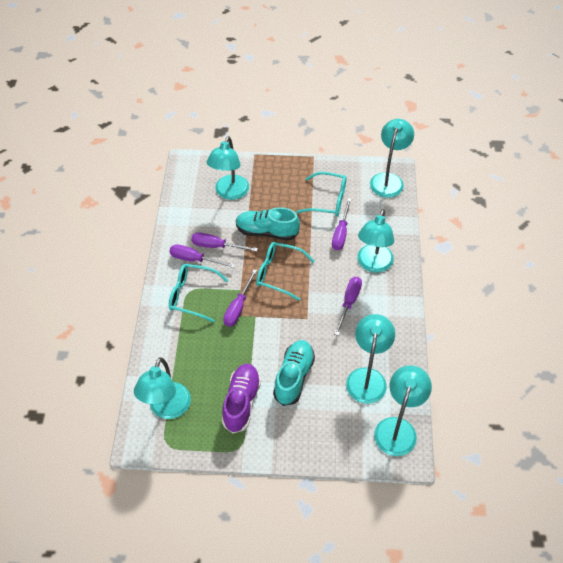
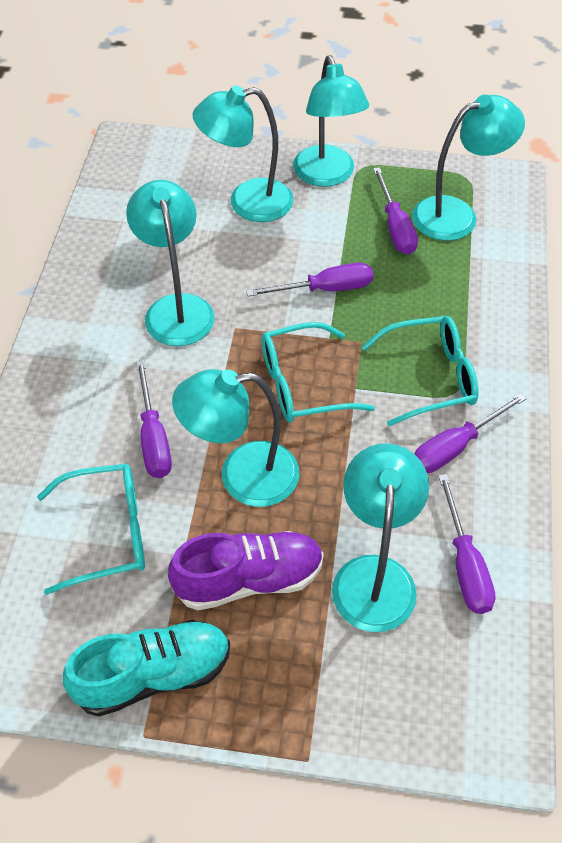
turquoise shoe: 2 -> 1

